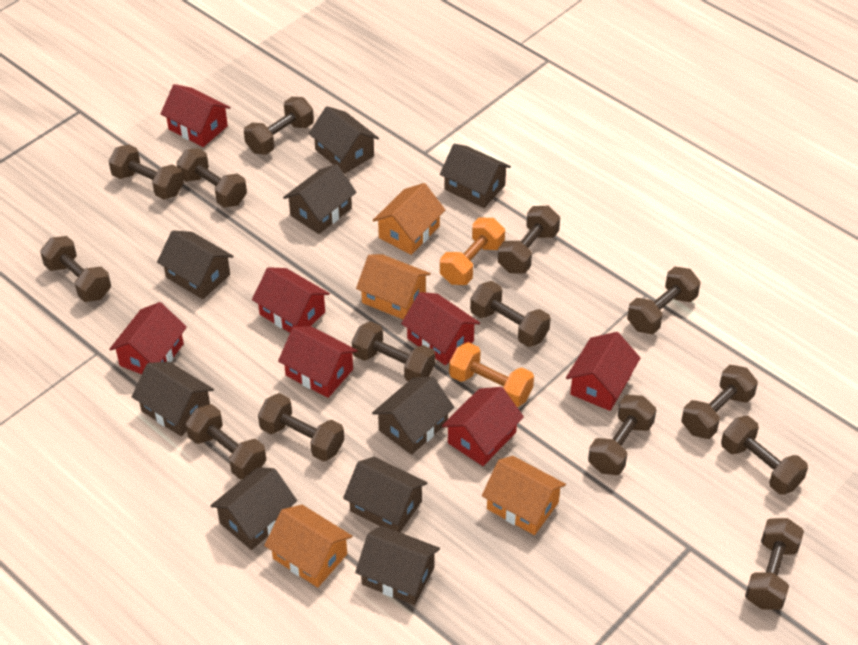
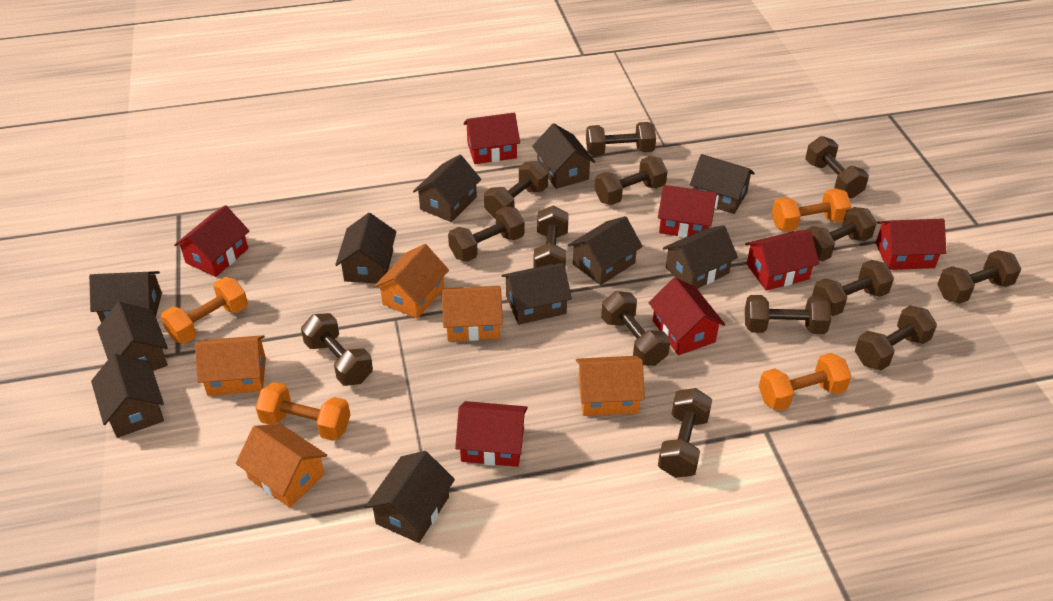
brown house: 9 -> 11
orange dumbbell: 2 -> 4
orange house: 4 -> 5

